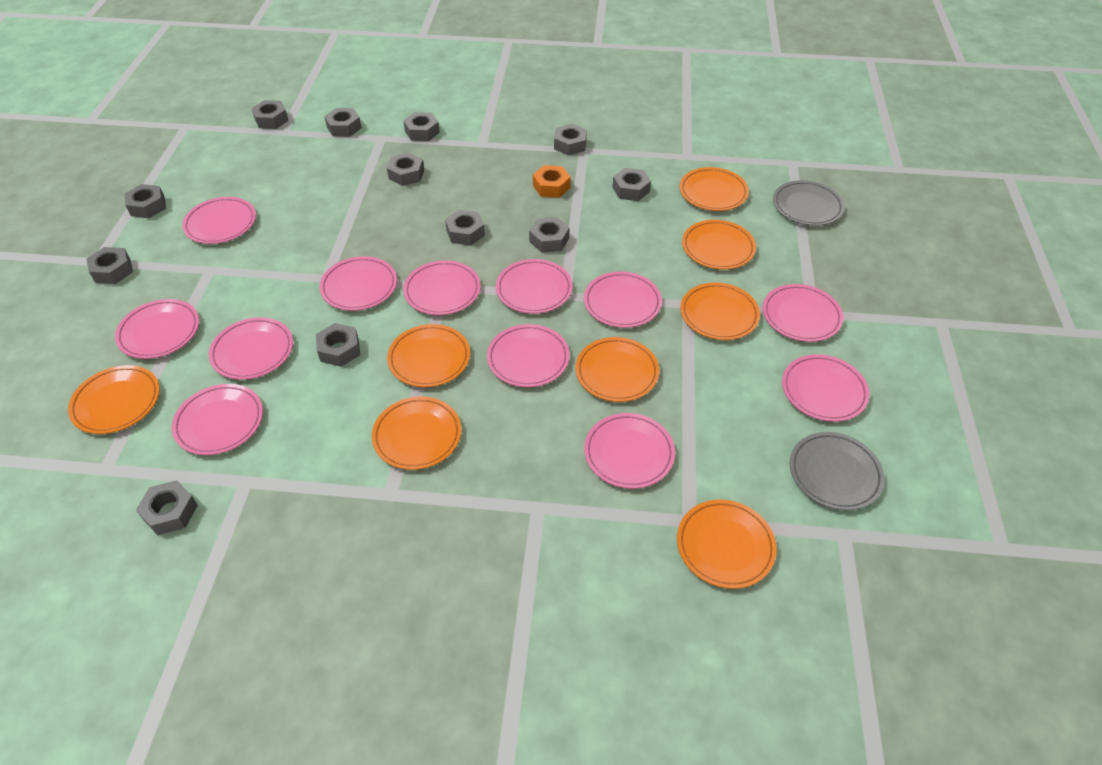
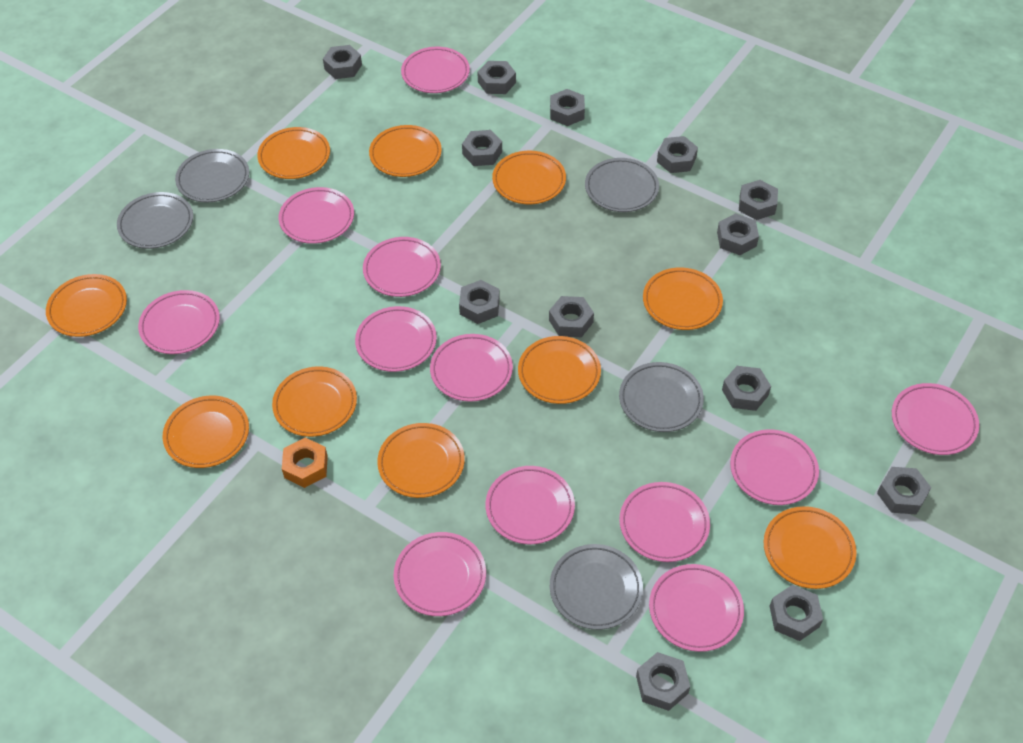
grey nut: 12 -> 13
grey plate: 2 -> 5
orange plate: 8 -> 10

